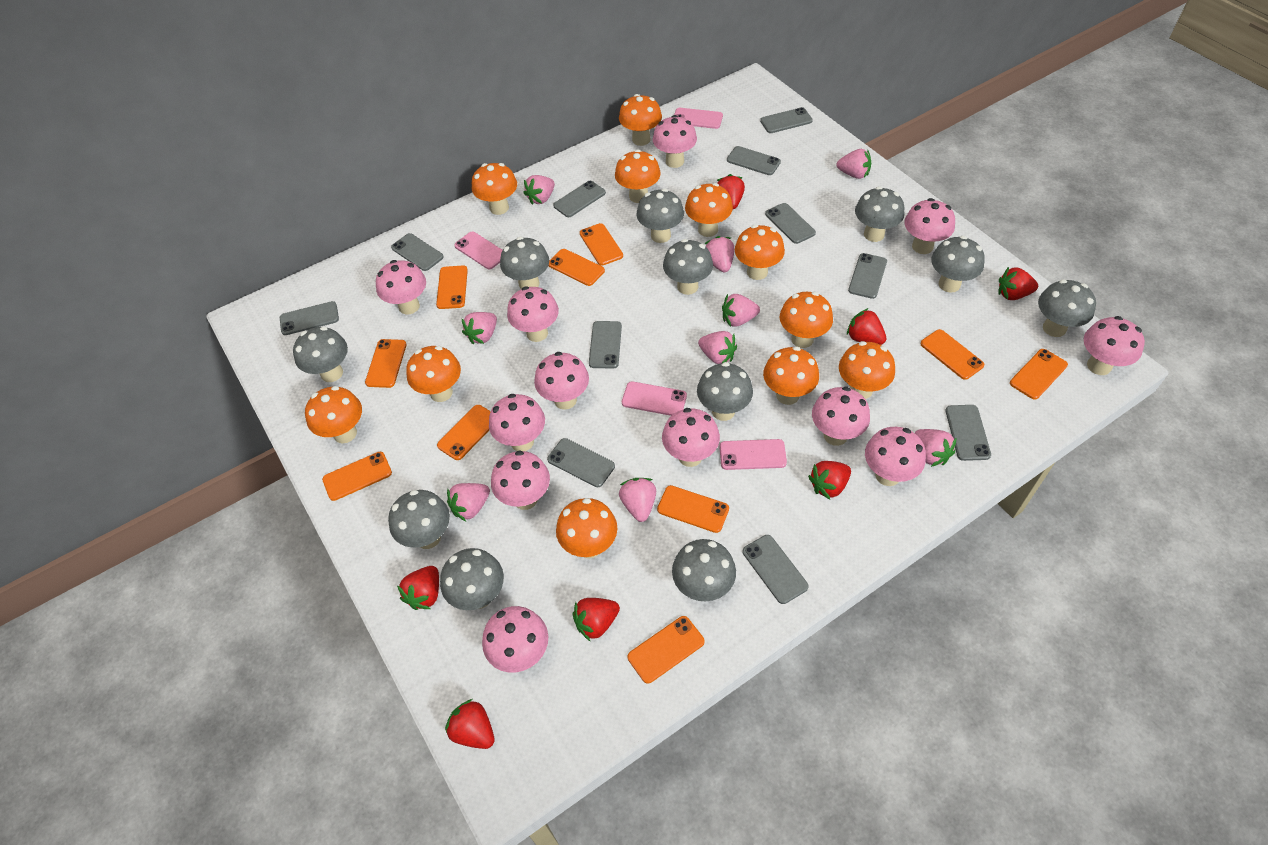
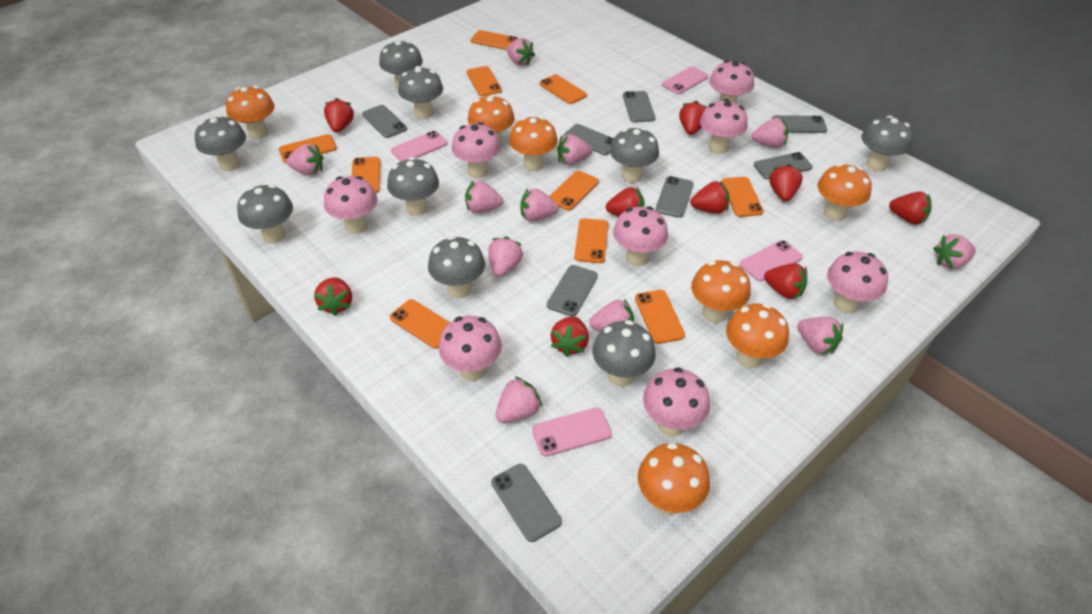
grey mushroom: 11 -> 9
grey phone: 11 -> 8
orange mushroom: 11 -> 7
pink mushroom: 12 -> 8
pink strawberry: 9 -> 11
red strawberry: 7 -> 9

